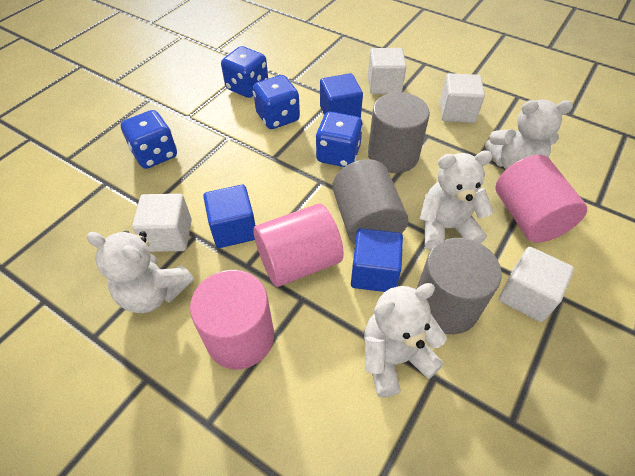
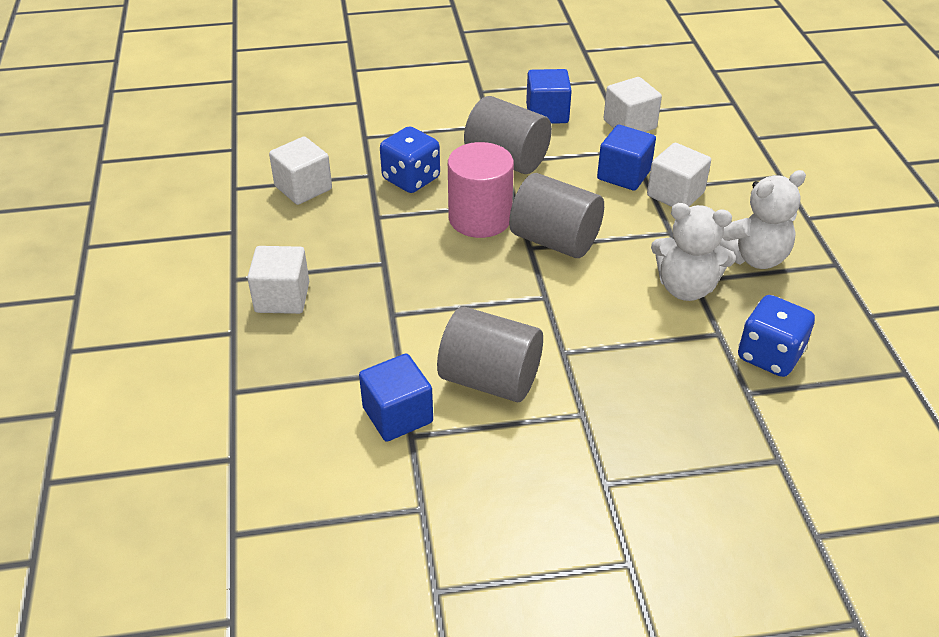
blue dice: 4 -> 2
pink cylinder: 3 -> 1
white teddy bear: 4 -> 2

